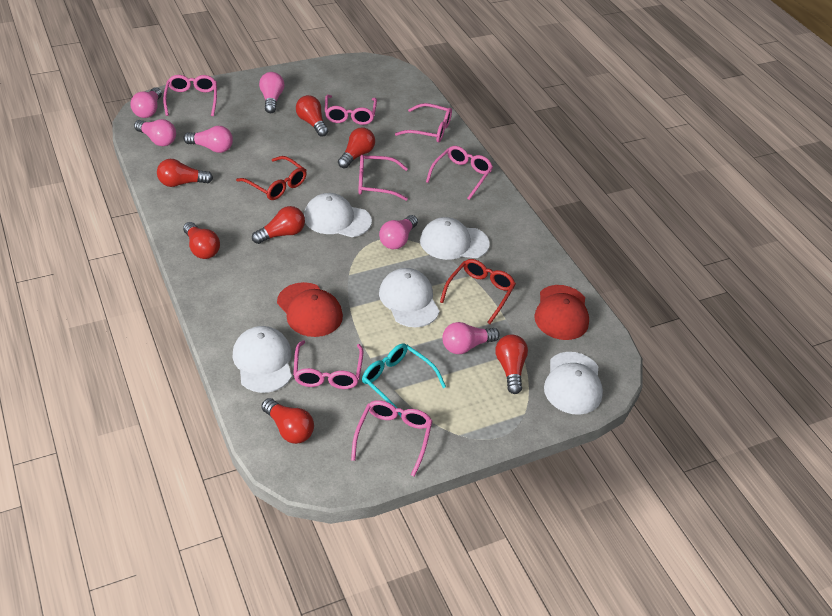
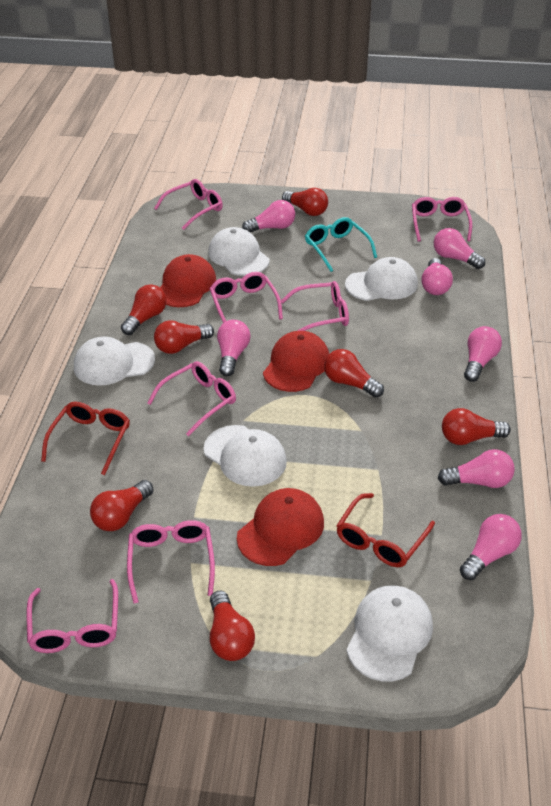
pink light bulb: 6 -> 7
red cap: 2 -> 3

